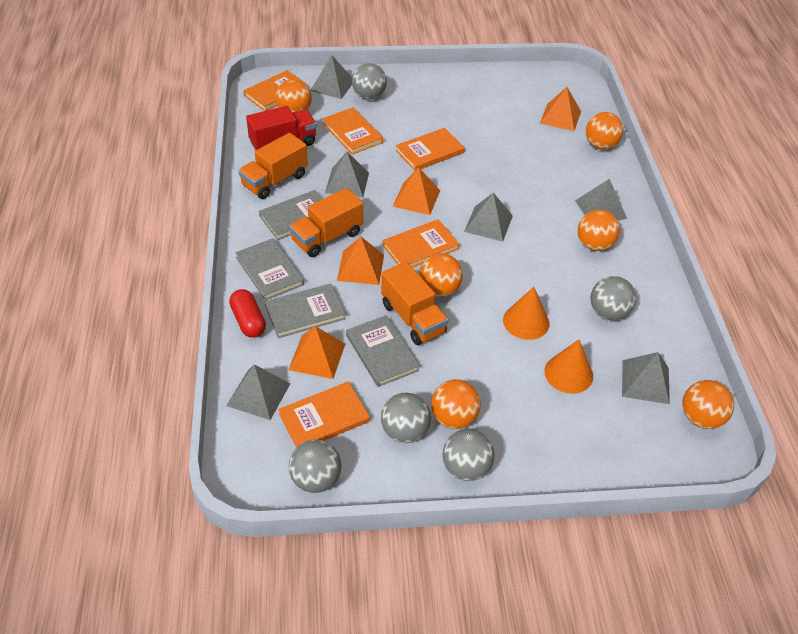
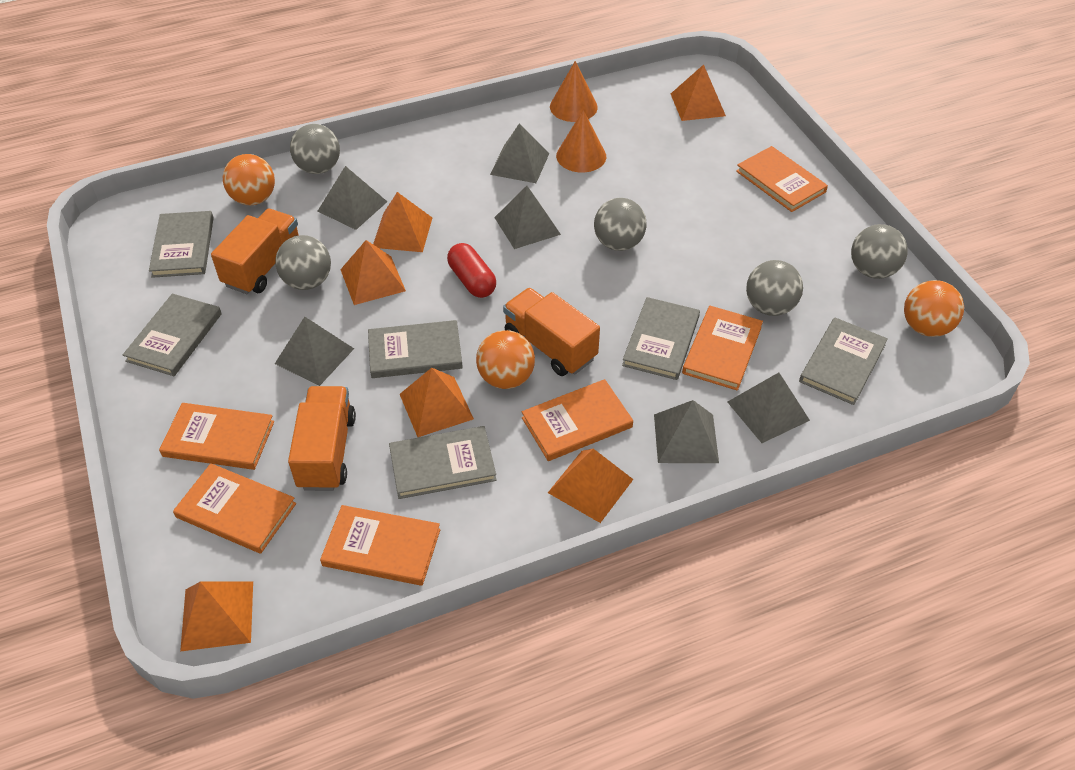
grey book: 4 -> 6
orange ball: 6 -> 3
orange book: 5 -> 6
orange pyramid: 4 -> 6
red truck: 1 -> 0

